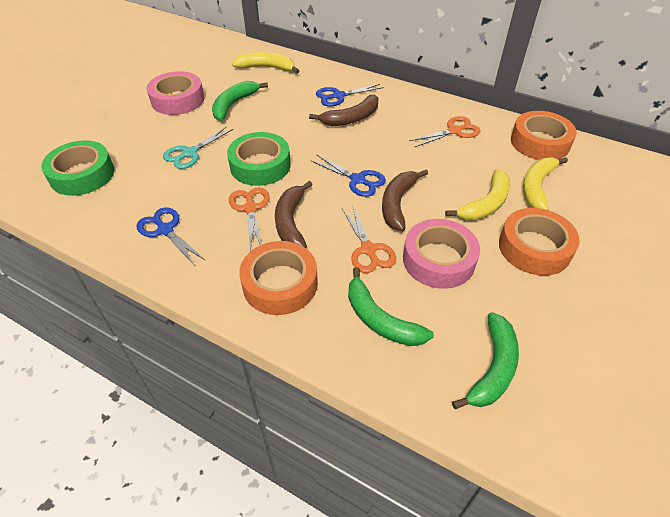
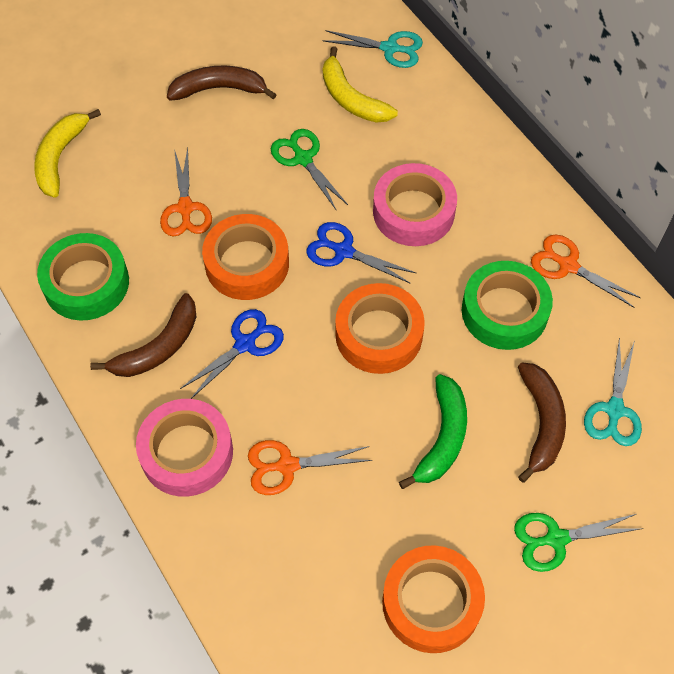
blue scissors: 3 -> 2
green banana: 3 -> 1
green scissors: 0 -> 2
turquoise scissors: 1 -> 2
yellow banana: 3 -> 2

